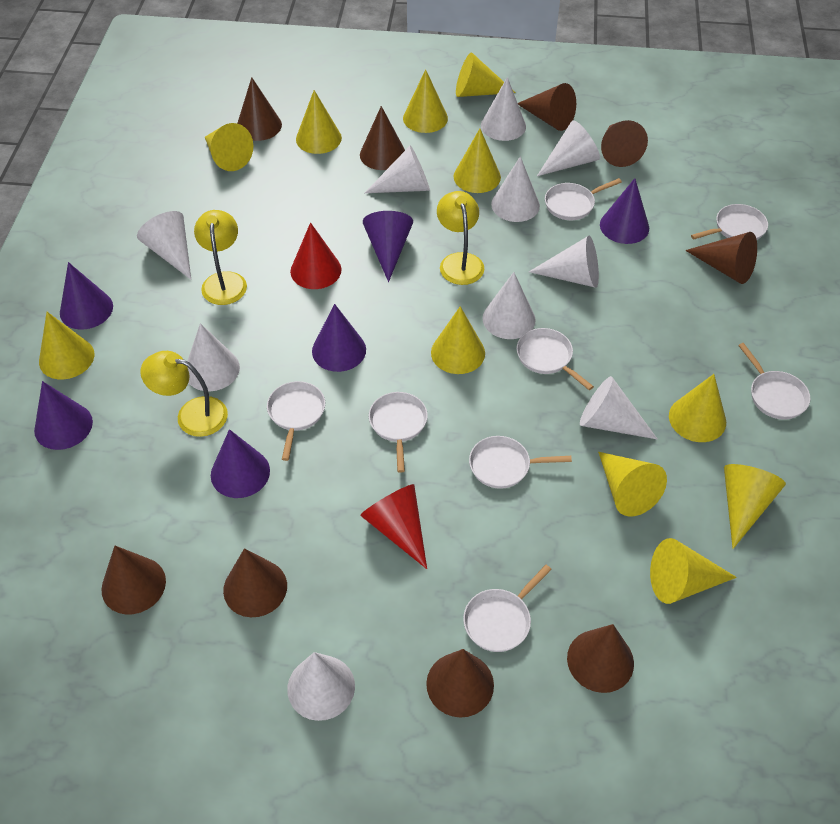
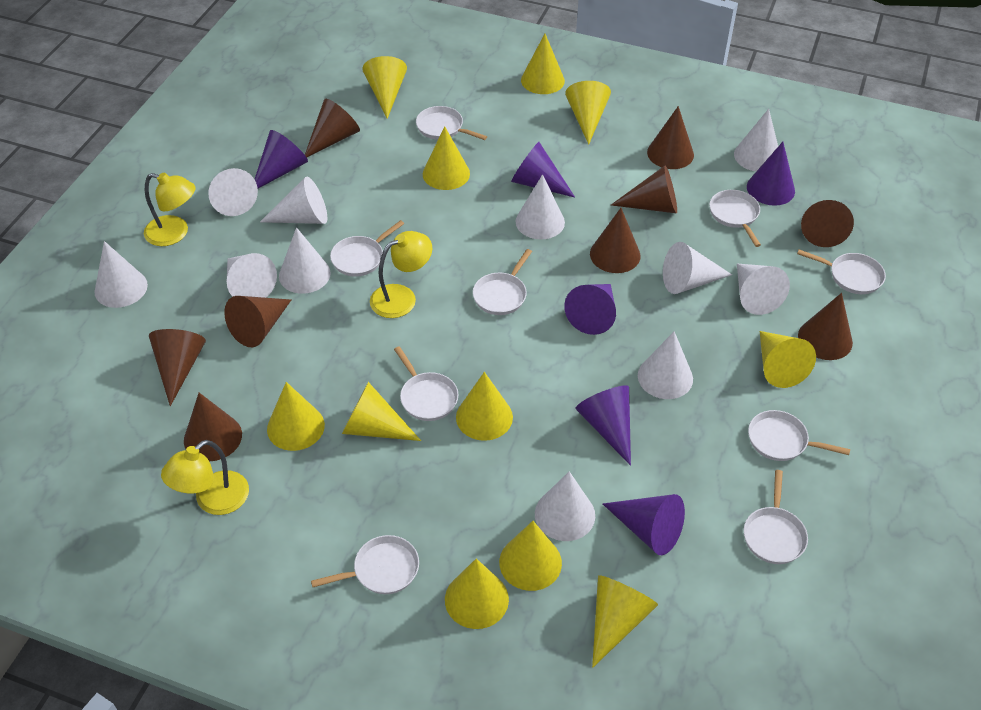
red cone: 2 -> 0
white cone: 10 -> 11
white pan: 8 -> 9

